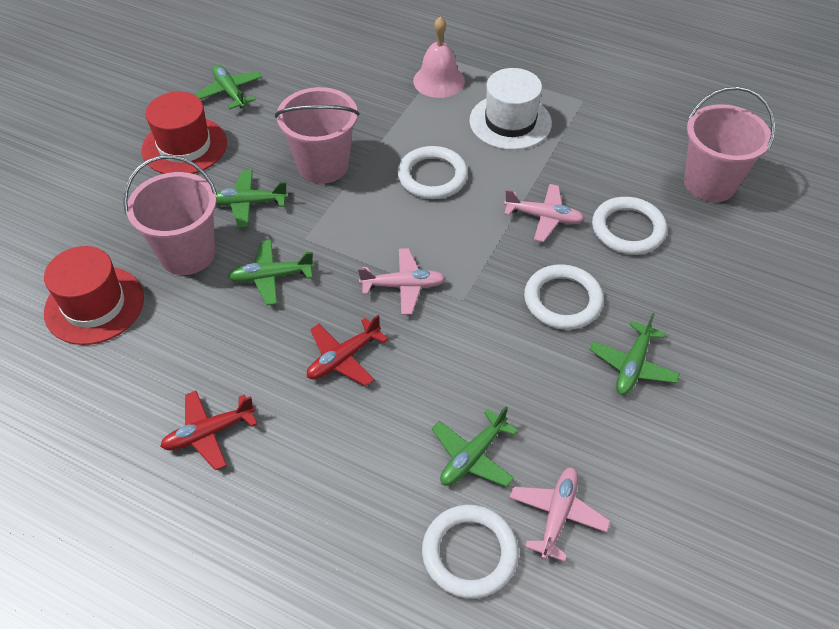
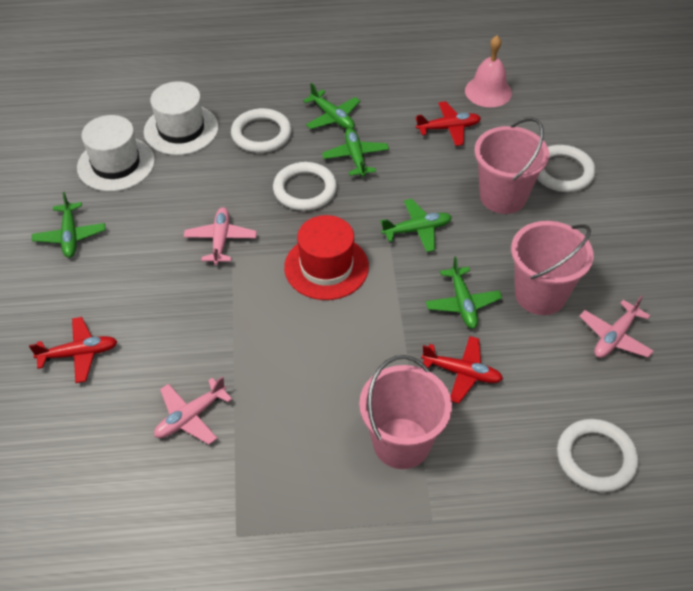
red hat: 2 -> 1
red plane: 2 -> 3
white hat: 1 -> 2

